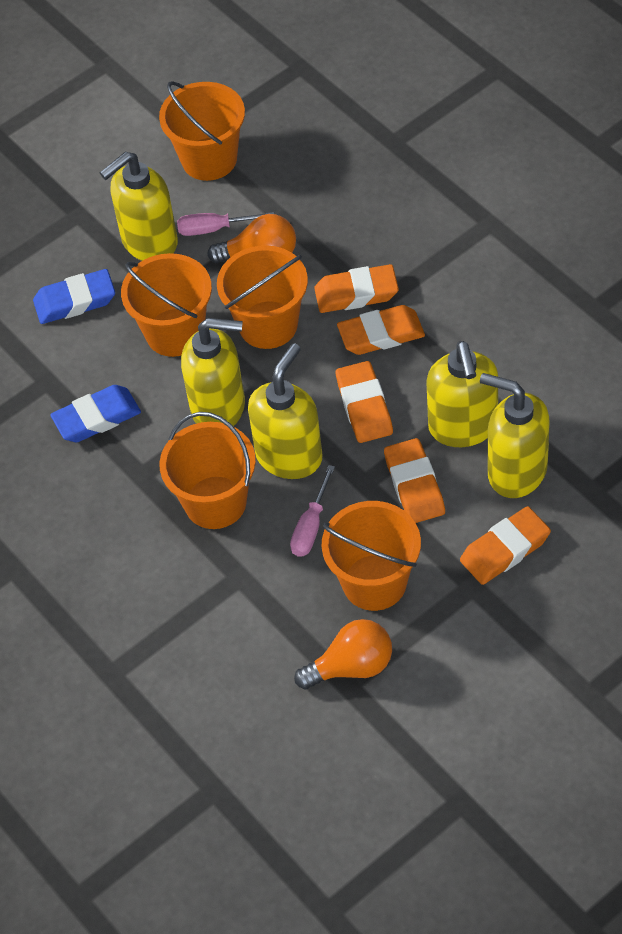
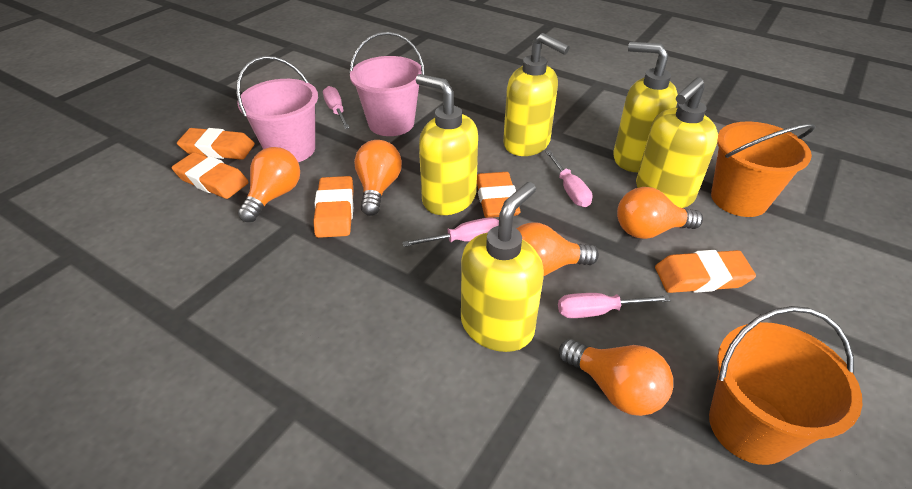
blue eraser: 2 -> 0
orange bucket: 5 -> 2
orange light bulb: 2 -> 5
pink bucket: 0 -> 2
pink screwdriver: 2 -> 4

